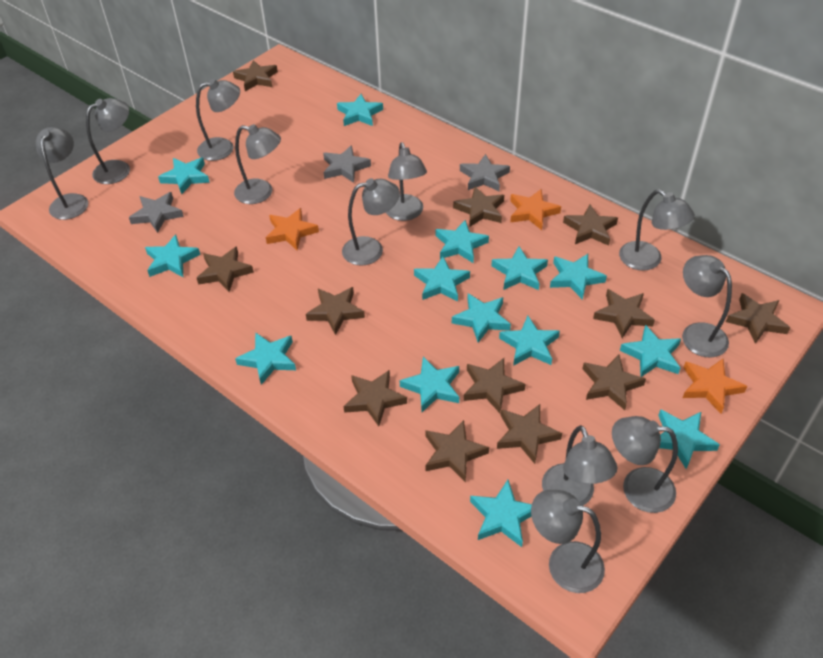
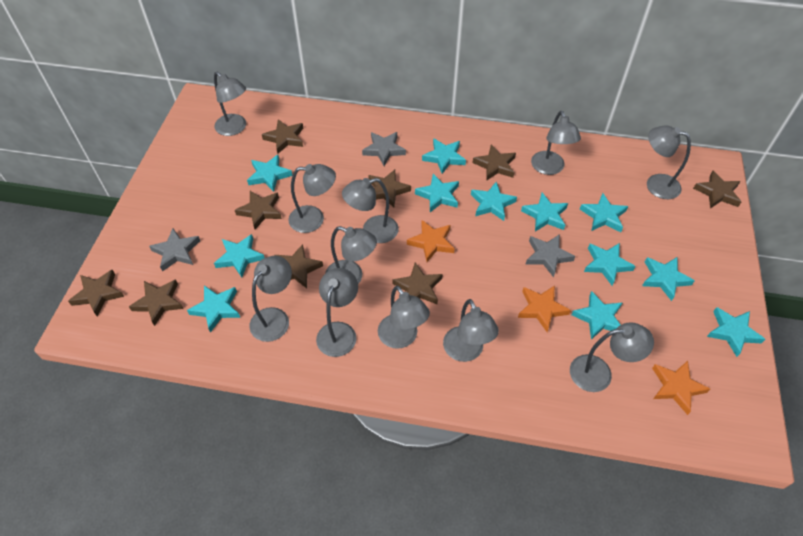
brown star: 12 -> 9
turquoise star: 14 -> 12

